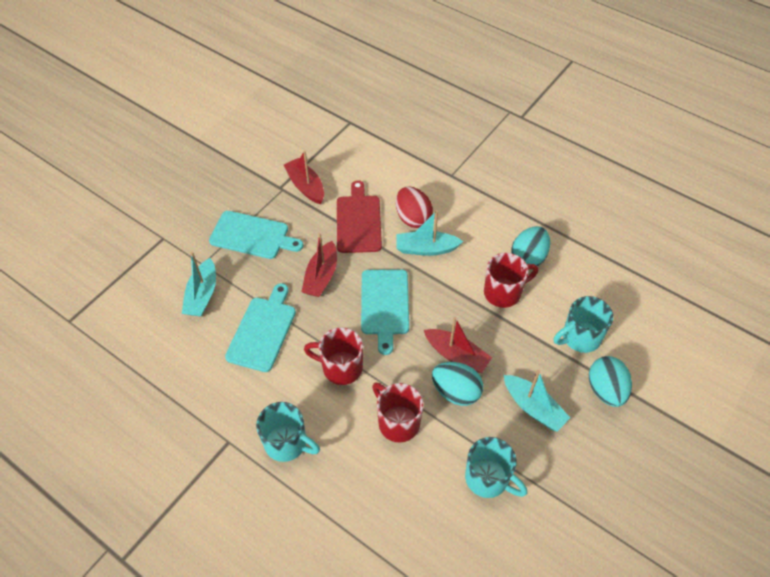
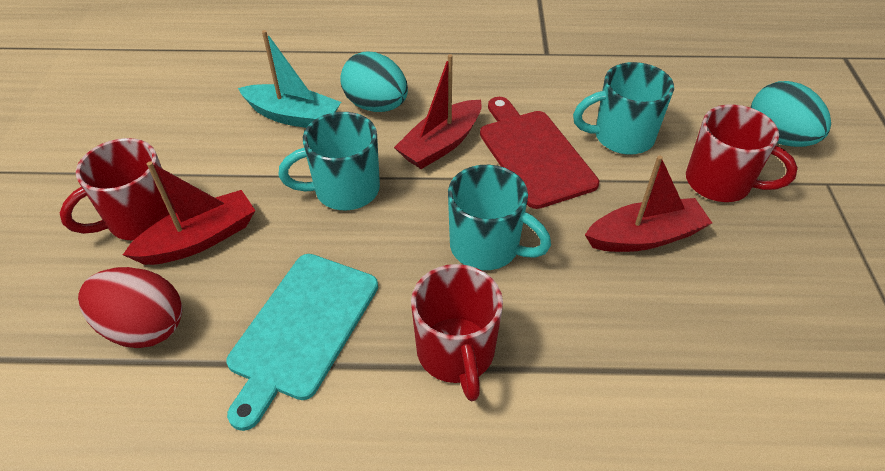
turquoise boat: 3 -> 1
turquoise cutting board: 3 -> 1
turquoise egg: 3 -> 2

